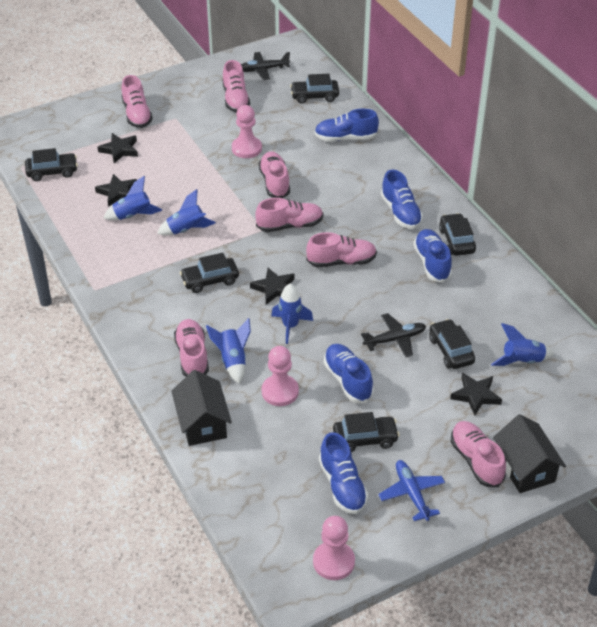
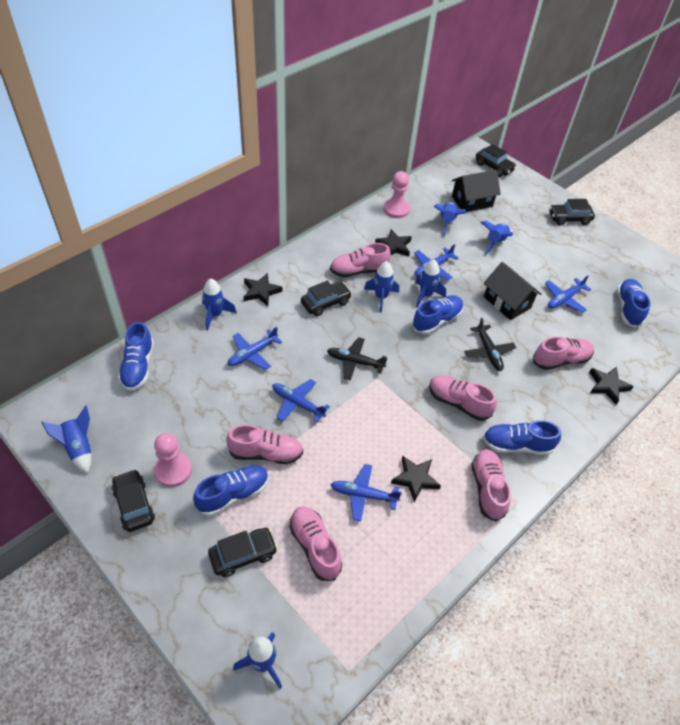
black car: 6 -> 5
blue plane: 1 -> 5
blue rocket: 5 -> 7
pink pawn: 3 -> 2
pink shoe: 7 -> 6

